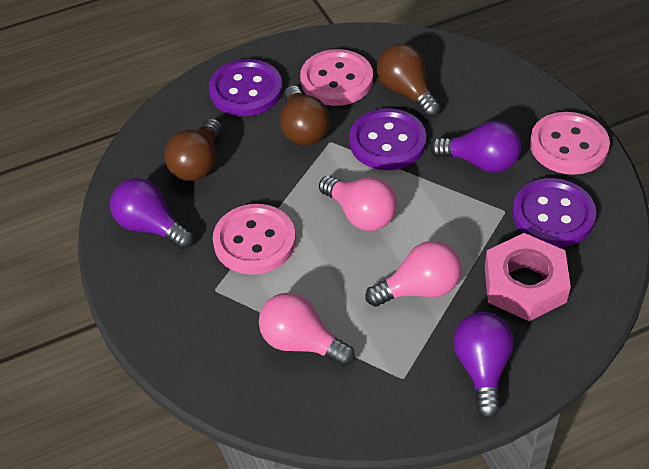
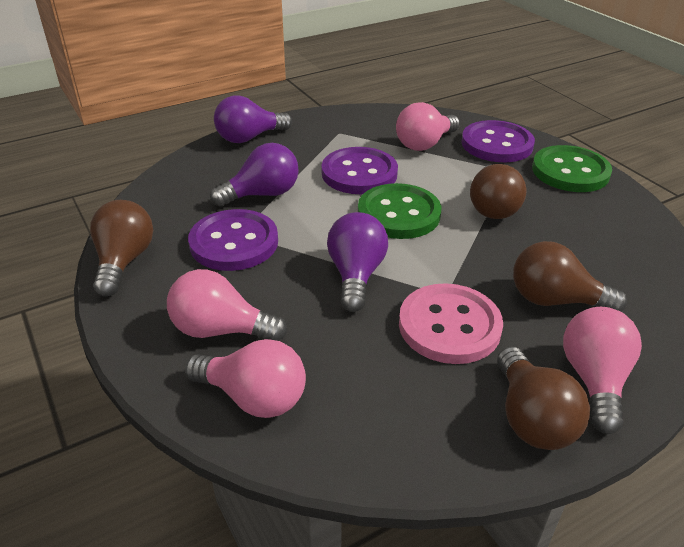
brown light bulb: 3 -> 4
green button: 0 -> 2
pink button: 3 -> 1
pink light bulb: 3 -> 4
pink nut: 1 -> 0

